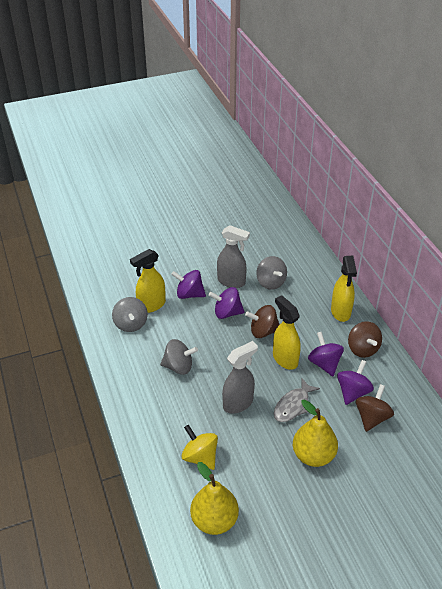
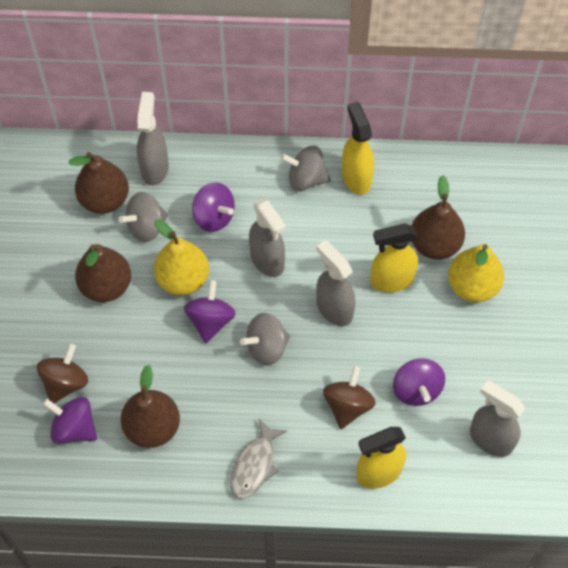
brown pear: 0 -> 4
brown spinning top: 3 -> 2
grey spray bottle: 2 -> 4
yellow spinning top: 1 -> 0

